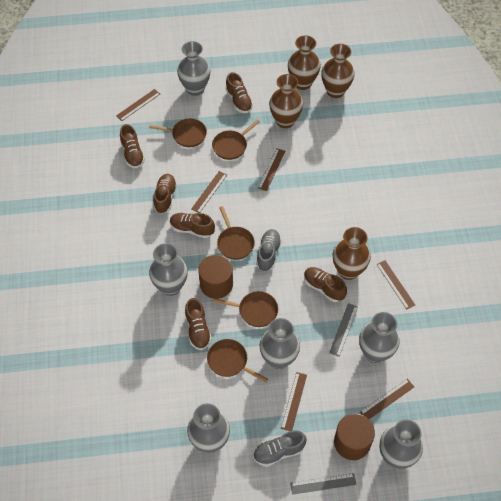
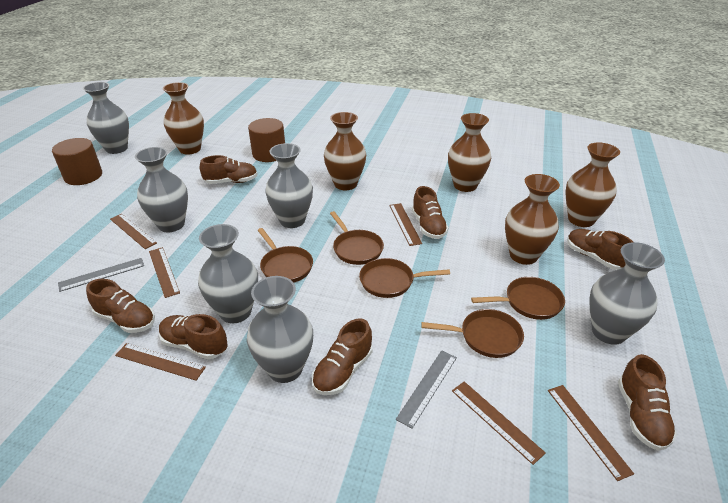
brown shoe: 6 -> 7
brown vase: 4 -> 5
grey shoe: 2 -> 0

